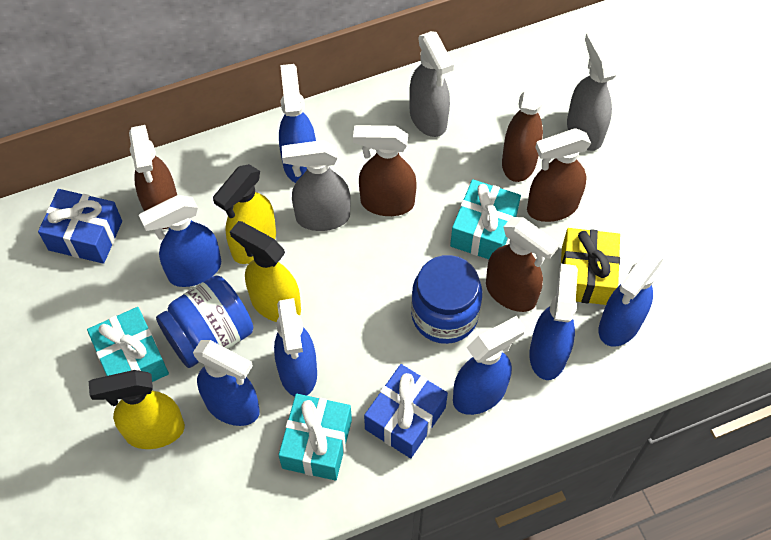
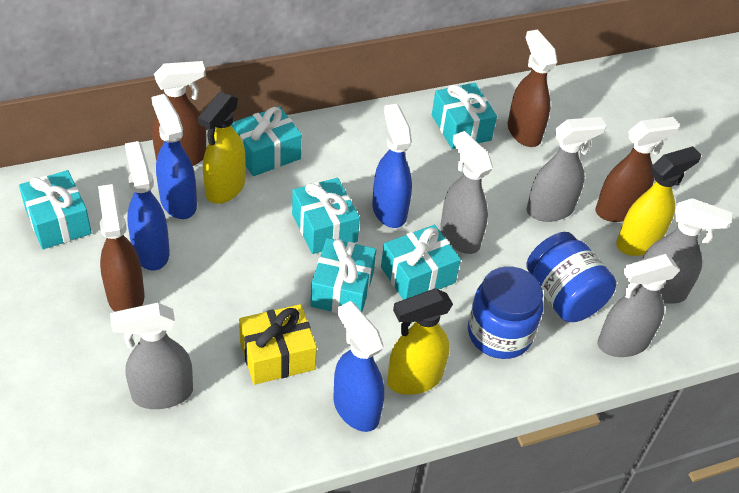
blue gift: 2 -> 0
blue spray bottle: 7 -> 4
brown spray bottle: 5 -> 4
grey spray bottle: 3 -> 5
turquoise gift: 3 -> 6

